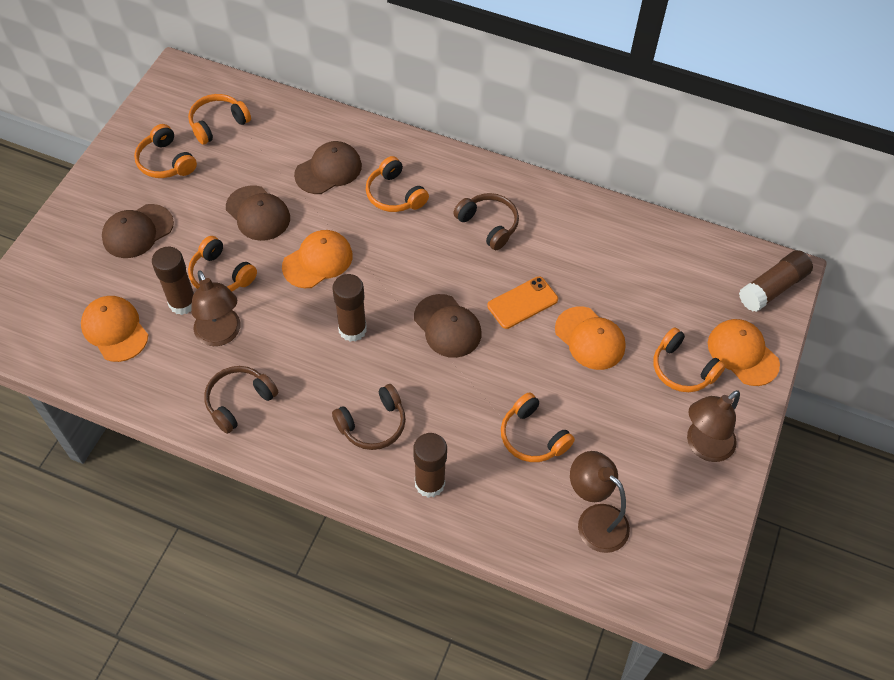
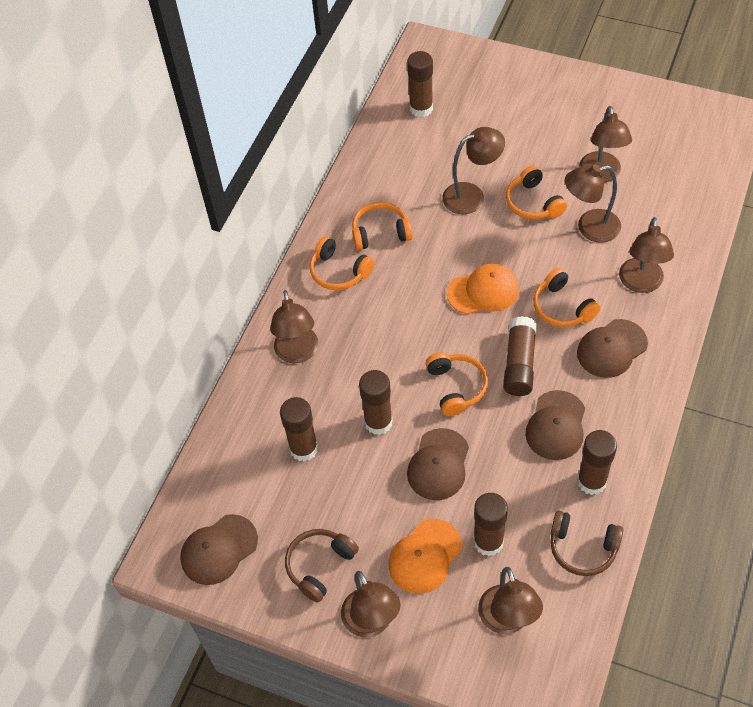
brown glue stick: 4 -> 6
brown headphones: 3 -> 2
brown lamp: 3 -> 7
orange cap: 4 -> 2
orange headphones: 6 -> 5
orange phone: 1 -> 0

